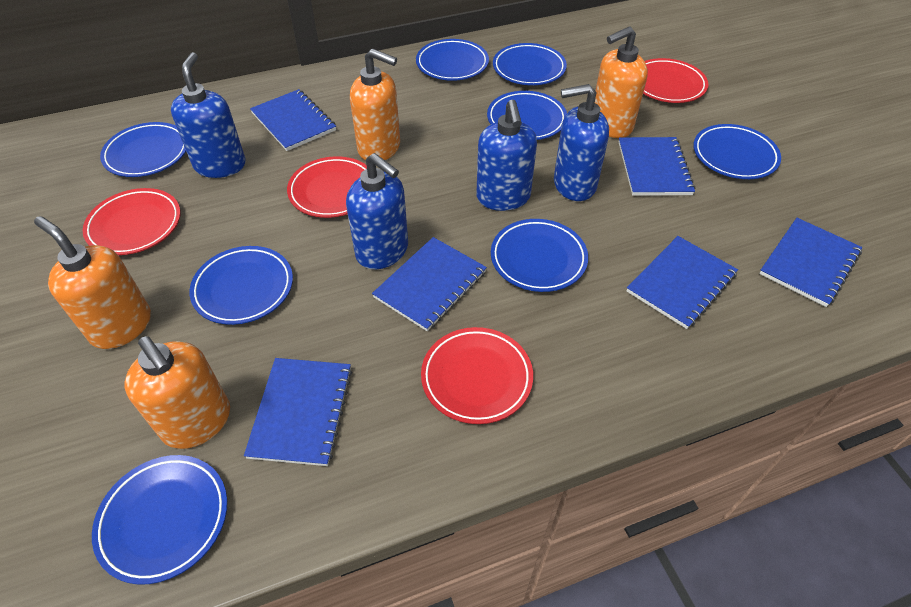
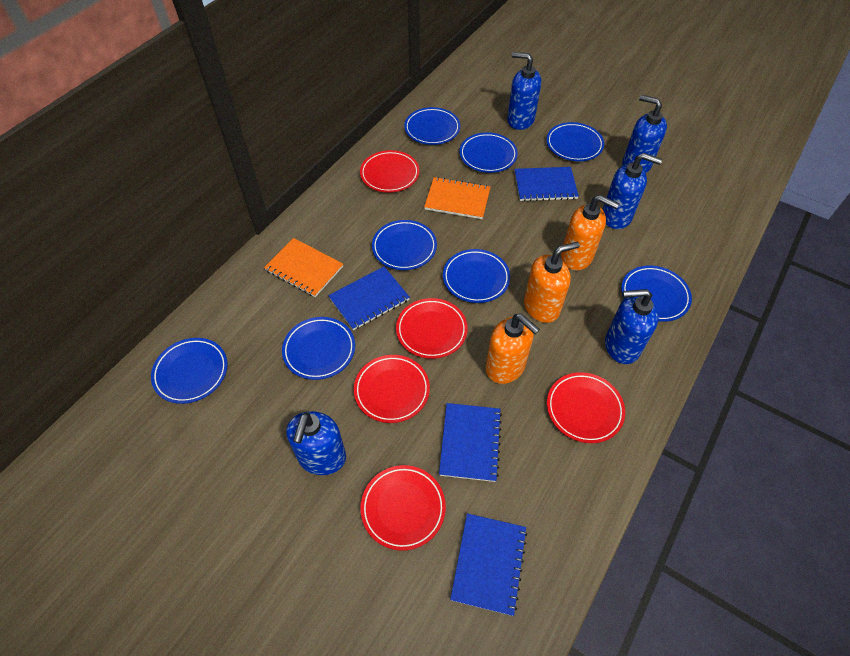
blue notebook: 6 -> 4
blue soap dispenser: 4 -> 5
orange notebook: 0 -> 2
orange soap dispenser: 4 -> 3
red plate: 4 -> 5

